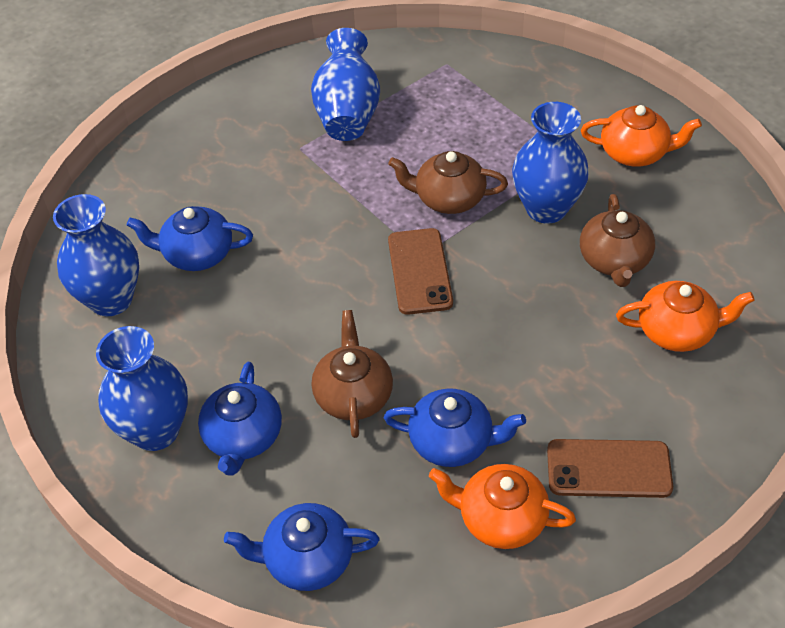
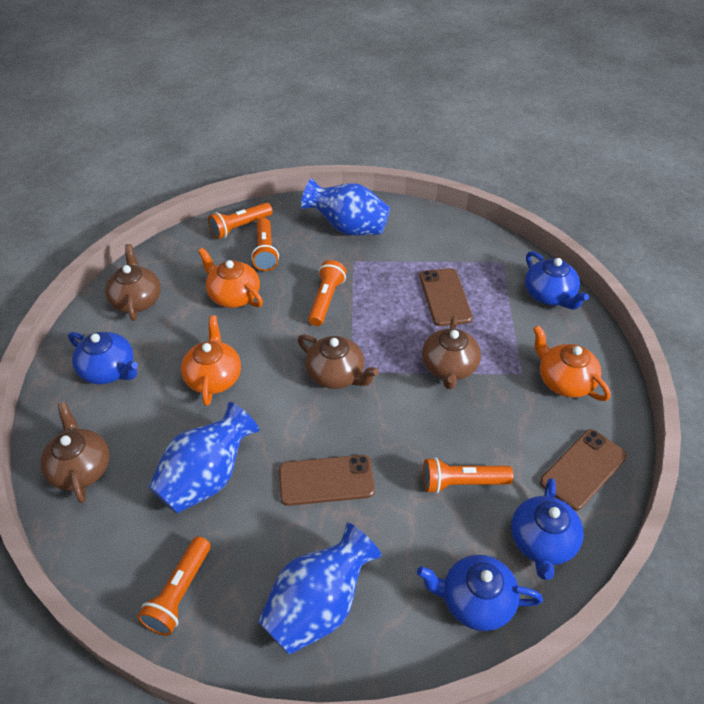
blue vase: 4 -> 3
brown phone: 2 -> 3
brown teapot: 3 -> 4
orange flashlight: 0 -> 5

